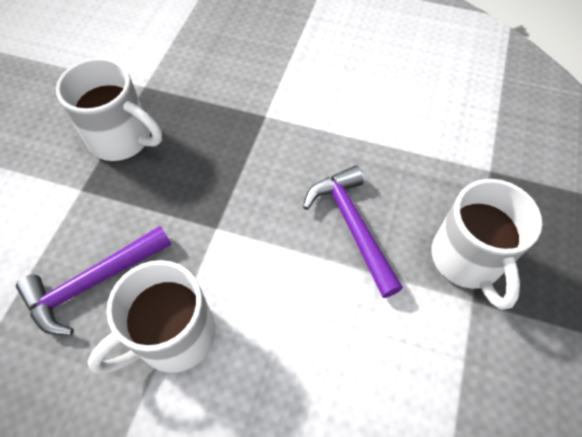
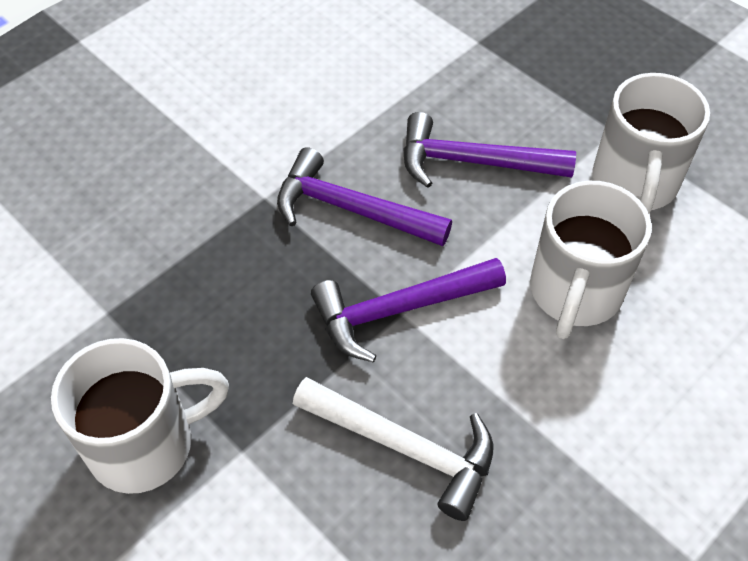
purple hammer: 2 -> 3
white hammer: 0 -> 1

